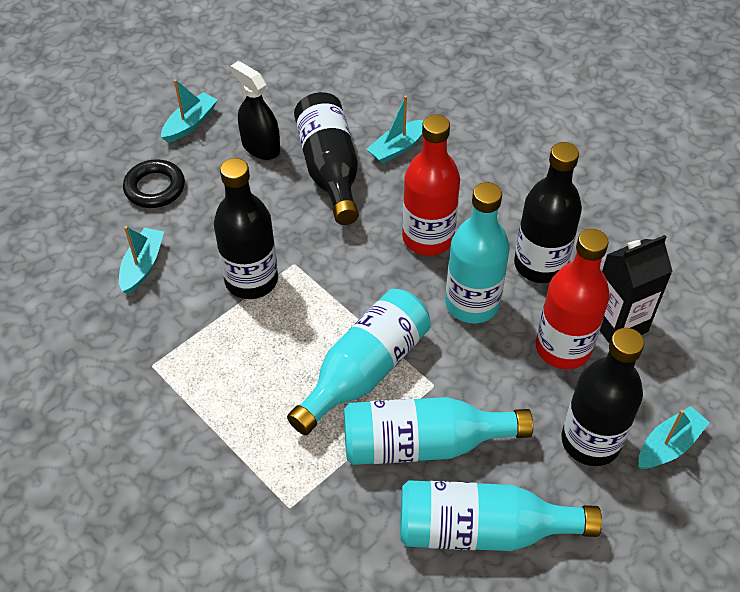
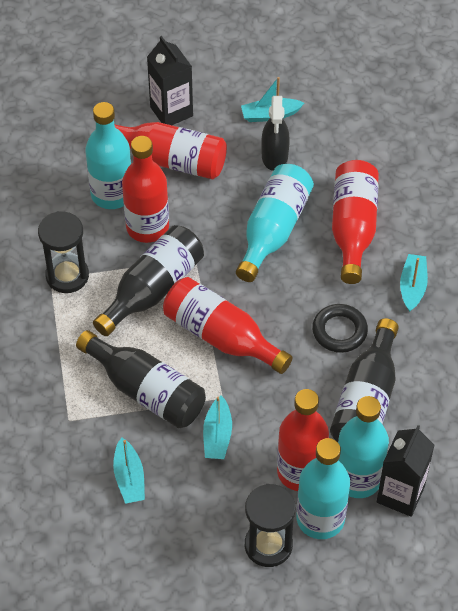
black bottle: 4 -> 3
black carton: 1 -> 2
black hourglass: 0 -> 2
red bottle: 2 -> 5

